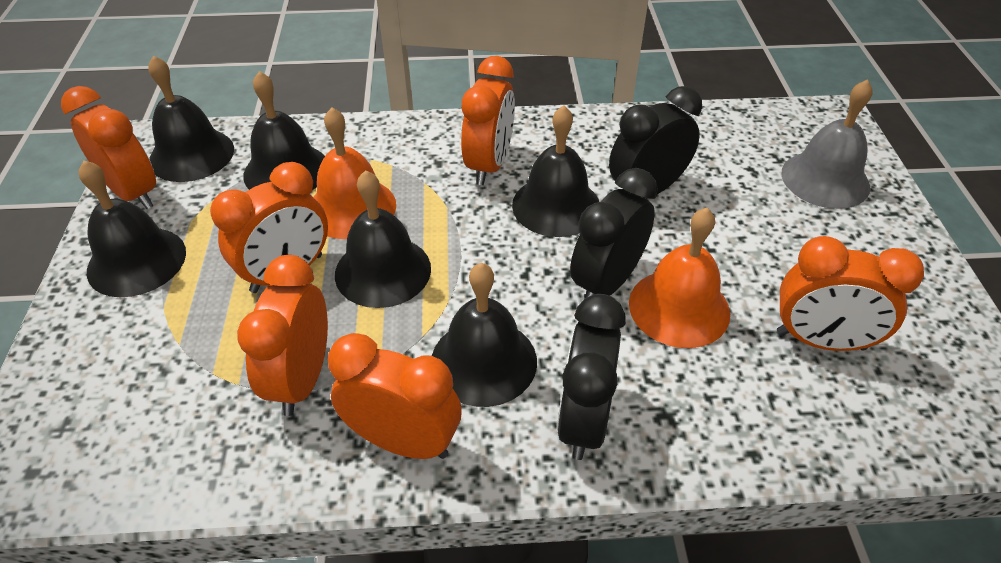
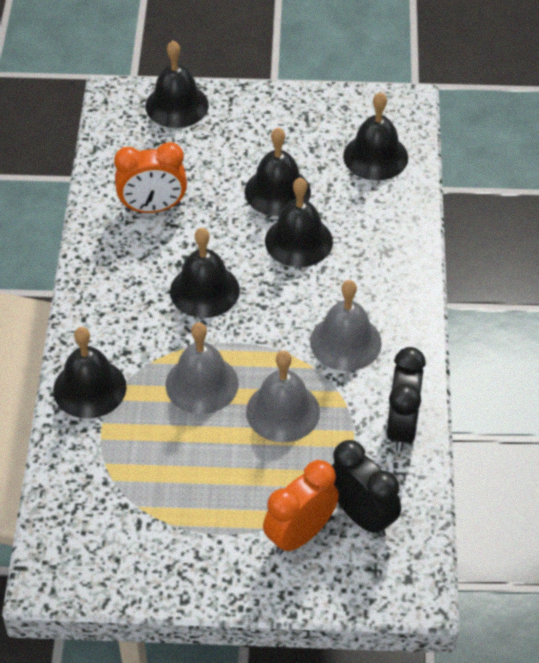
black clock: 3 -> 2
grey bell: 1 -> 3
orange bell: 2 -> 0
orange clock: 6 -> 2

